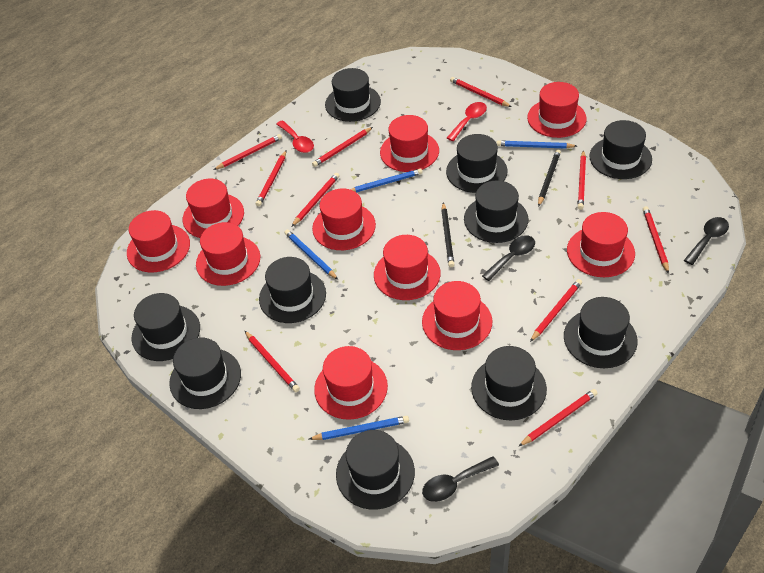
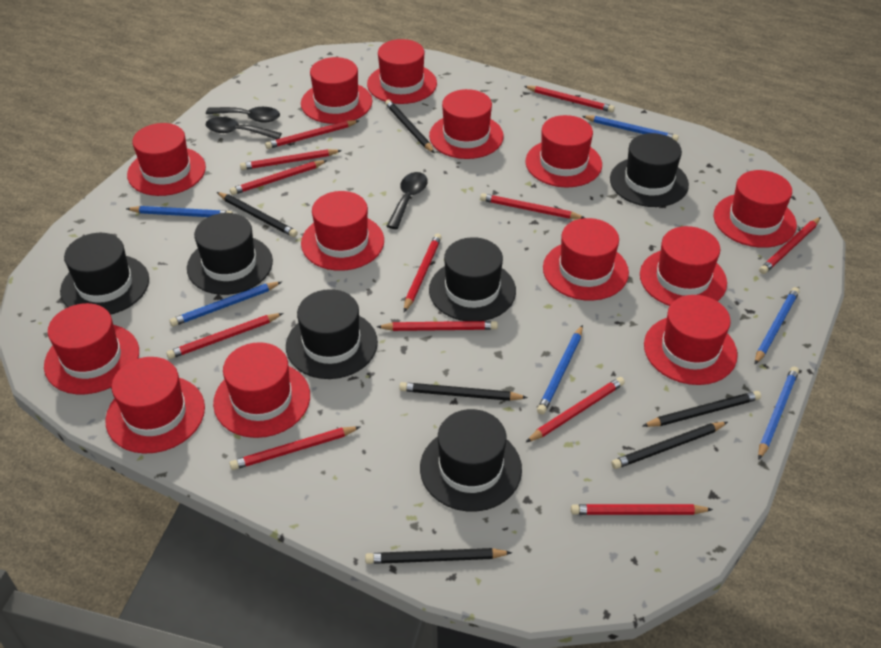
black hat: 10 -> 6
black pencil: 2 -> 6
blue pencil: 4 -> 6
red hat: 10 -> 13
red pencil: 10 -> 12
red spoon: 2 -> 0

